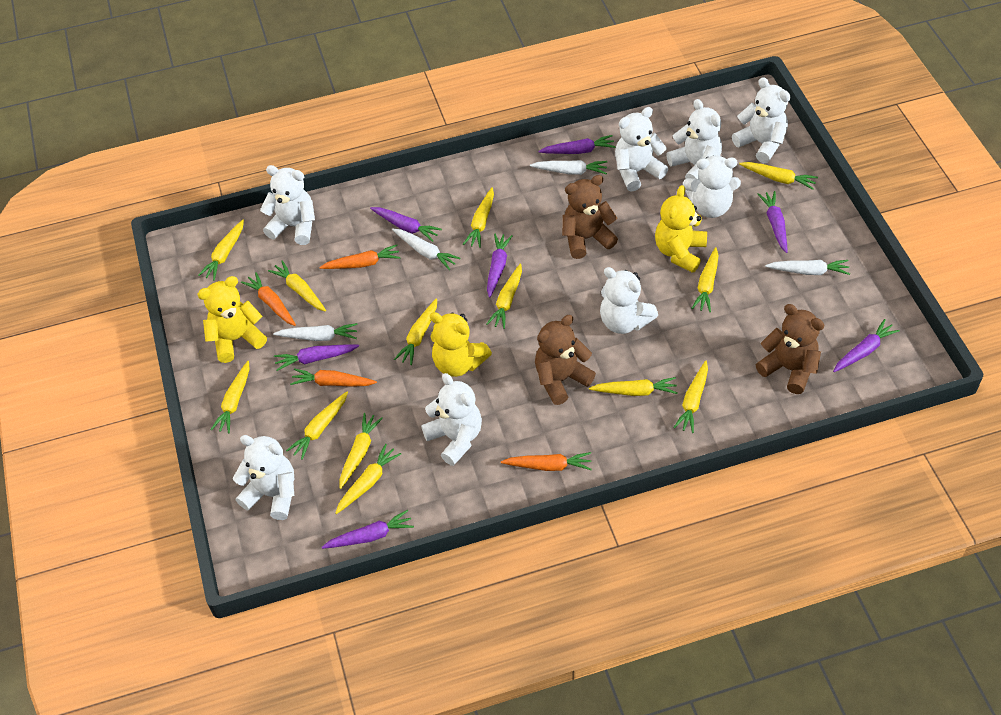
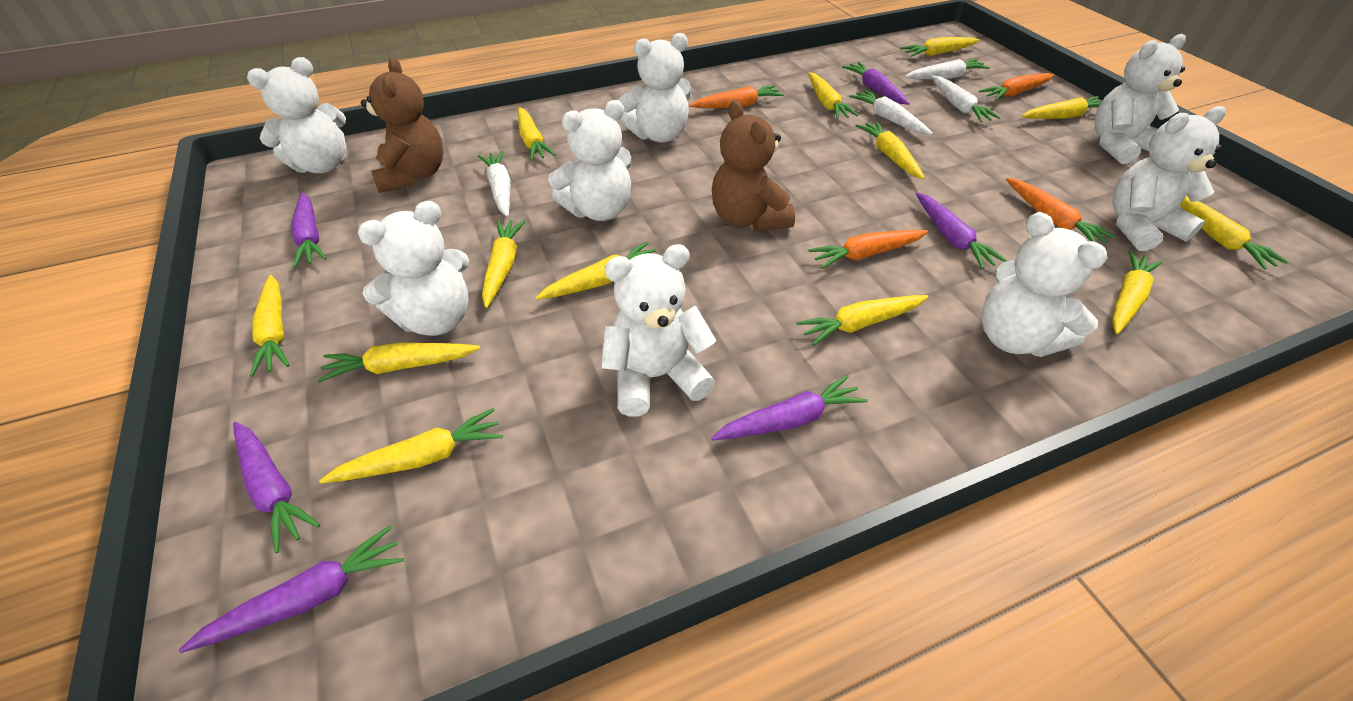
brown teddy bear: 3 -> 2
purple carrot: 7 -> 6
yellow teddy bear: 3 -> 0

